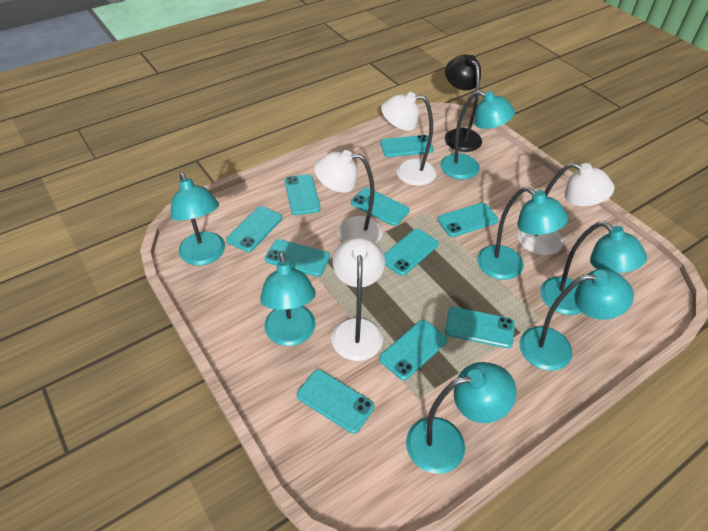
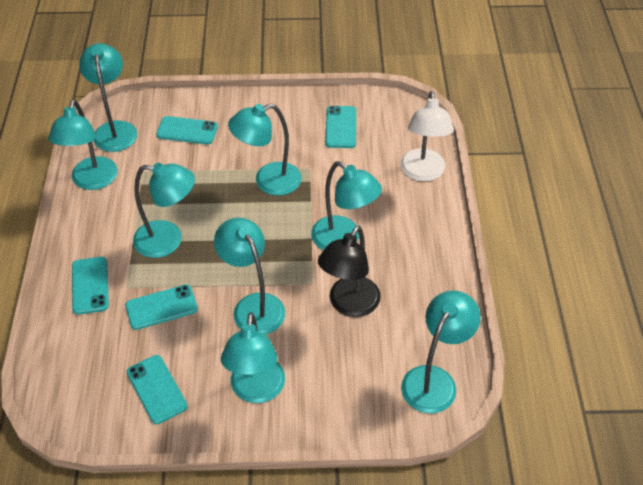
turquoise lamp: 7 -> 8
turquoise phone: 10 -> 5
white lamp: 4 -> 1

